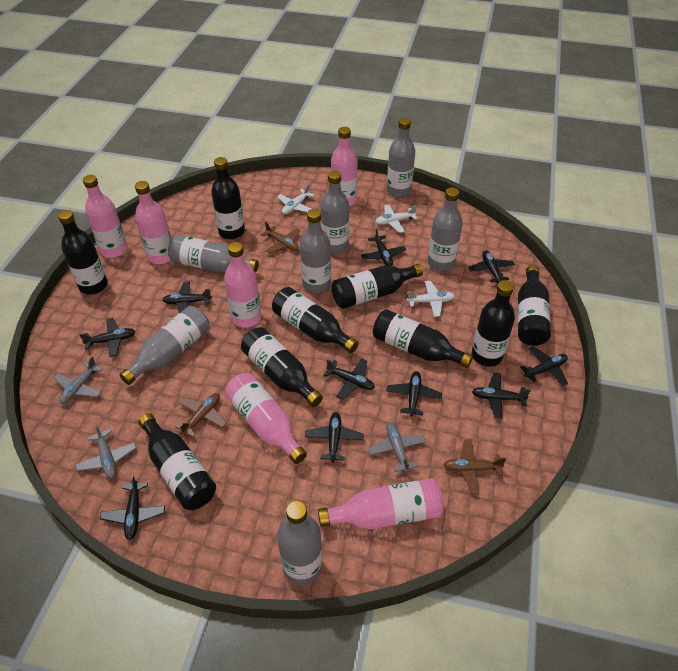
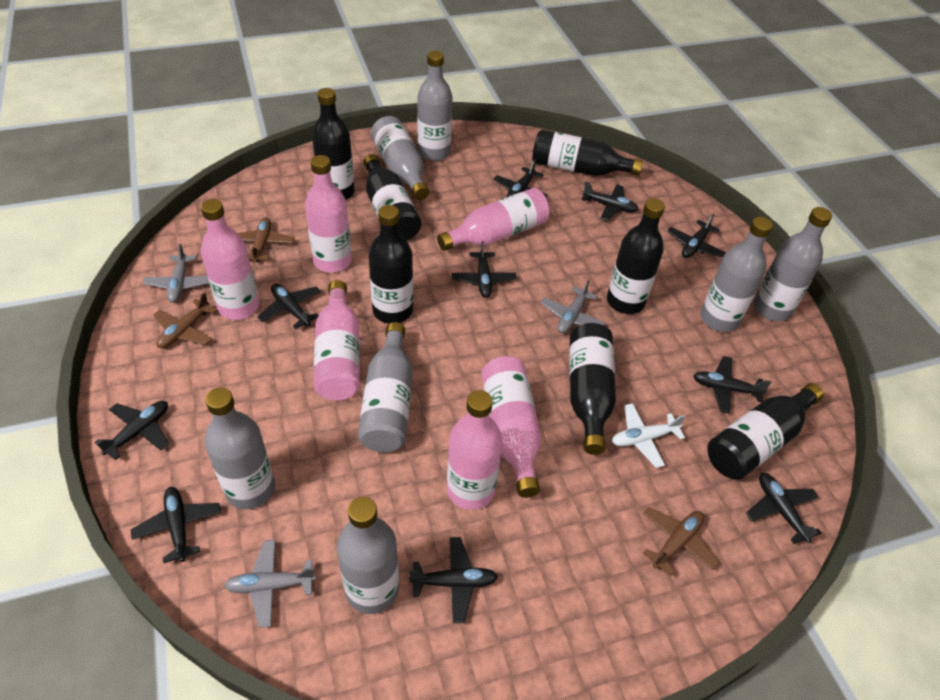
black bottle: 9 -> 7
white plane: 3 -> 1

